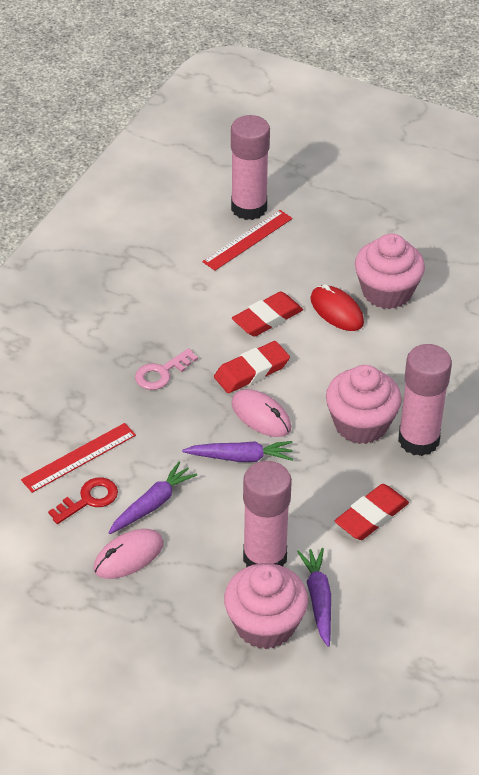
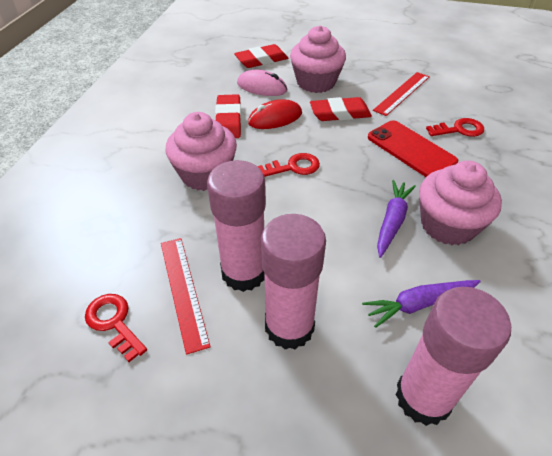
pink key: 1 -> 0
pink mouse: 2 -> 1
purple carrot: 3 -> 2
red key: 1 -> 3
red phone: 0 -> 1

